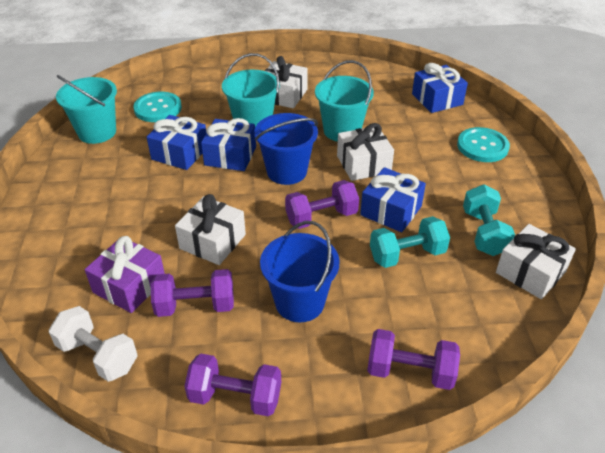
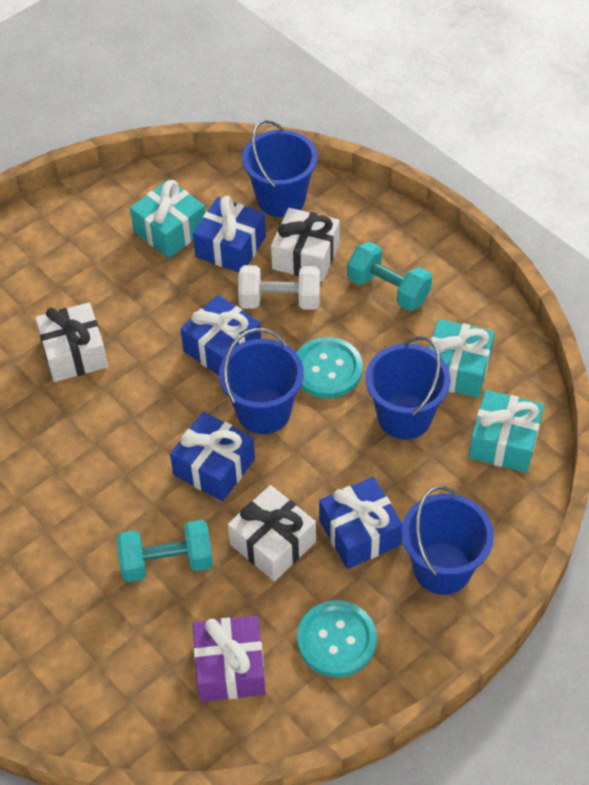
blue bucket: 2 -> 4
purple dumbbell: 4 -> 0
turquoise bucket: 3 -> 0
turquoise gift: 0 -> 3
white gift: 4 -> 3

